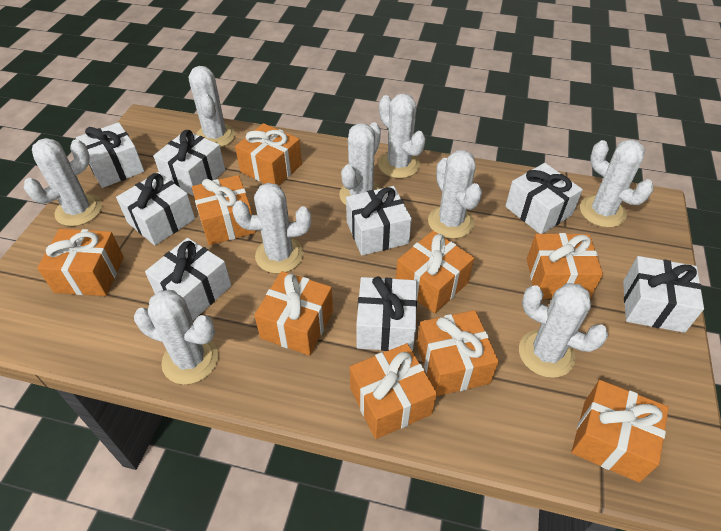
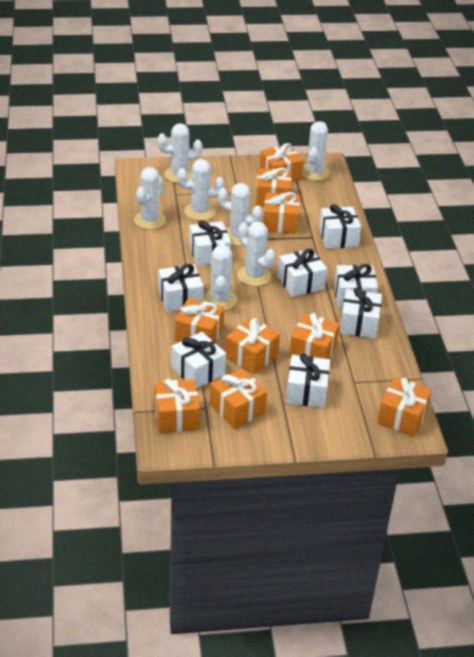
white cactus: 9 -> 7

